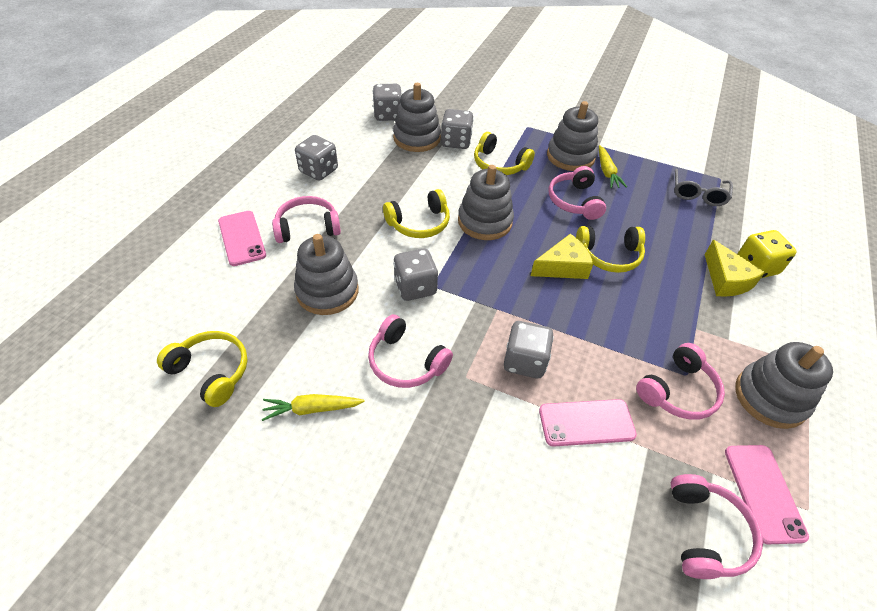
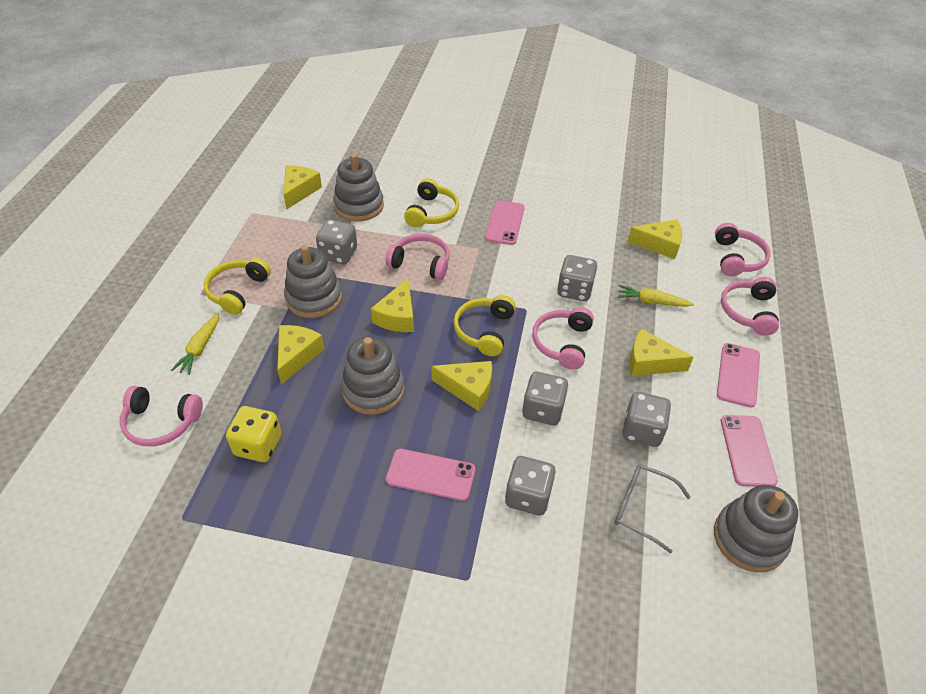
grey stacking toy: 5 -> 4
pink phone: 3 -> 4
yellow cheese: 2 -> 6
yellow headphones: 4 -> 3

